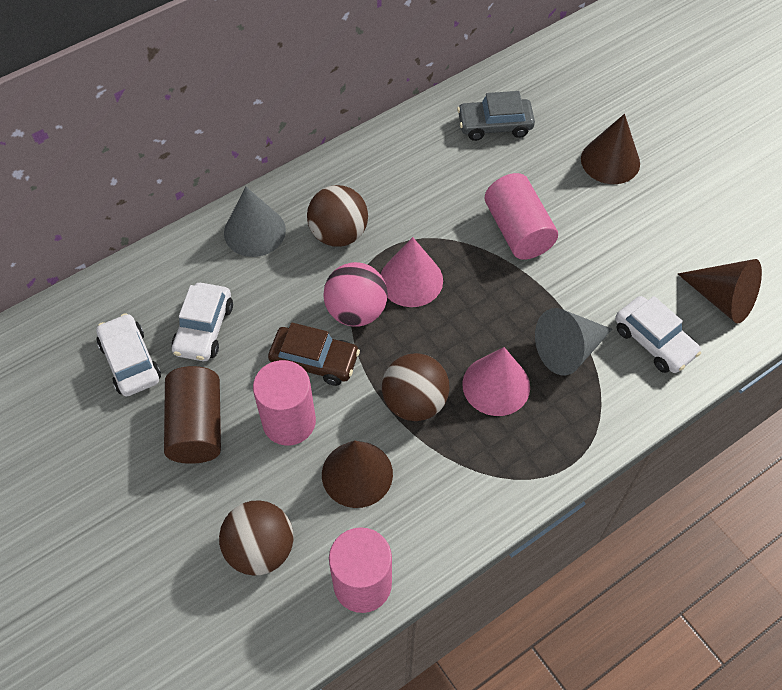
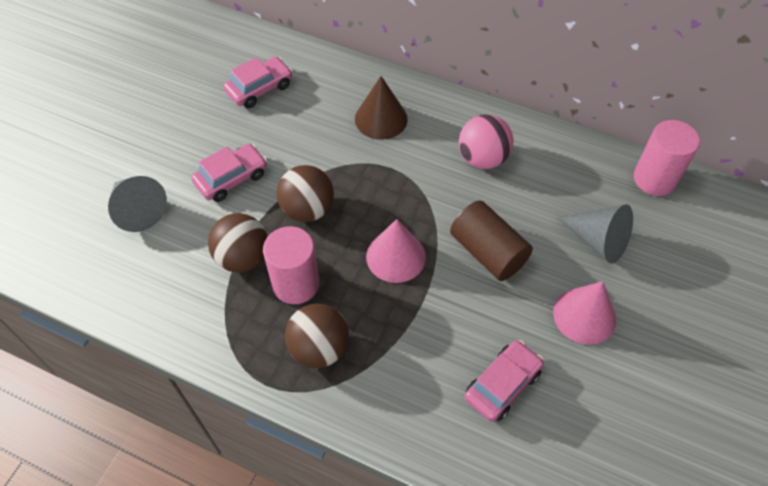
brown car: 1 -> 0
brown cone: 3 -> 1
grey car: 1 -> 0
pink car: 0 -> 3
pink cylinder: 3 -> 2
white car: 3 -> 0

